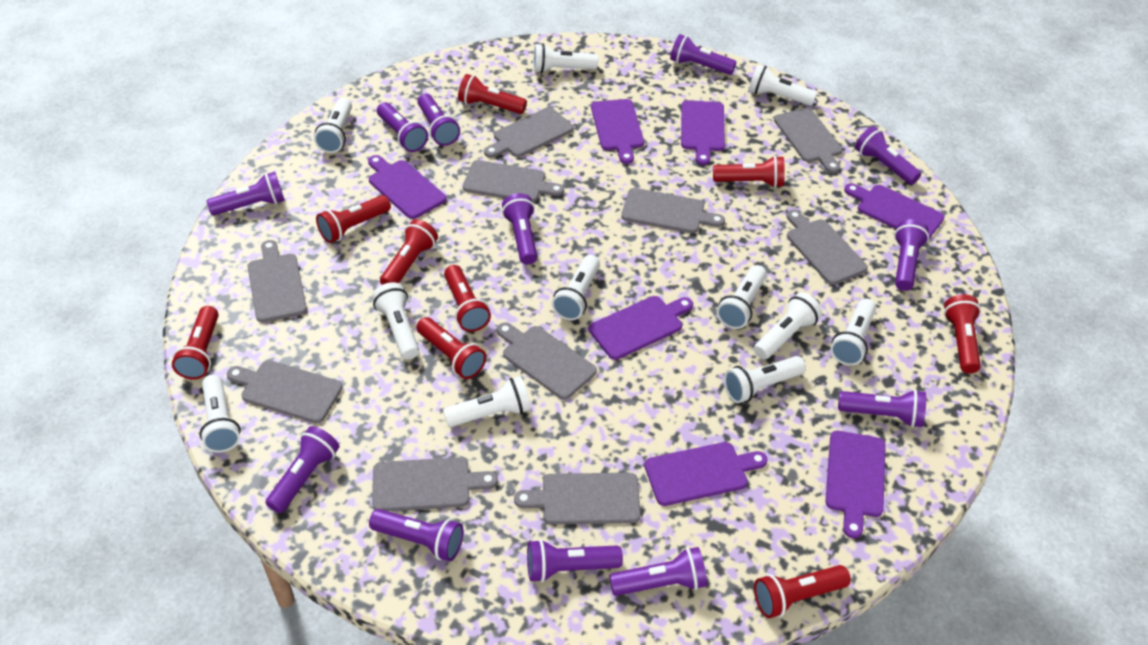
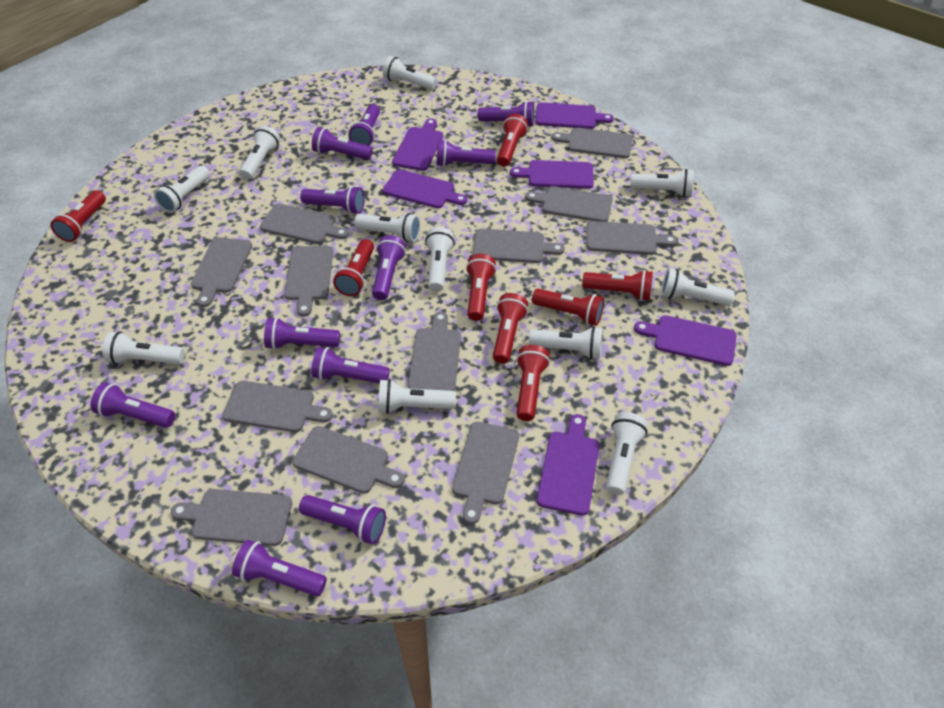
grey cutting board: 10 -> 12
purple cutting board: 7 -> 6
purple flashlight: 12 -> 11
red flashlight: 9 -> 8

